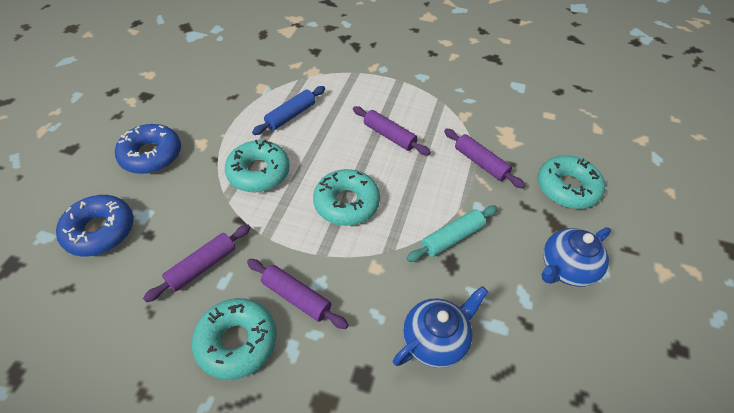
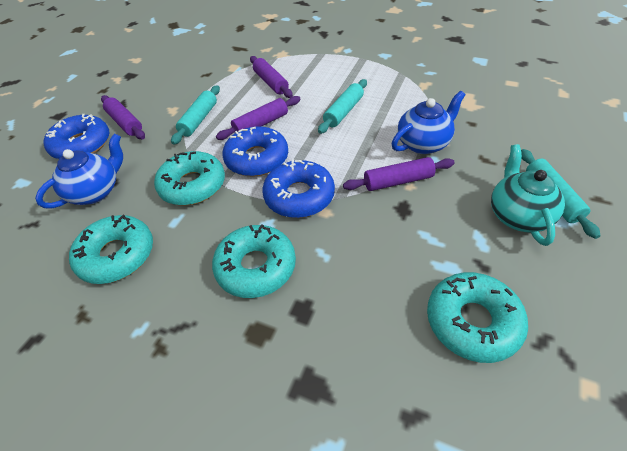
blue donut: 2 -> 3
blue rolling pin: 1 -> 0
turquoise rolling pin: 1 -> 3
turquoise teapot: 0 -> 1

